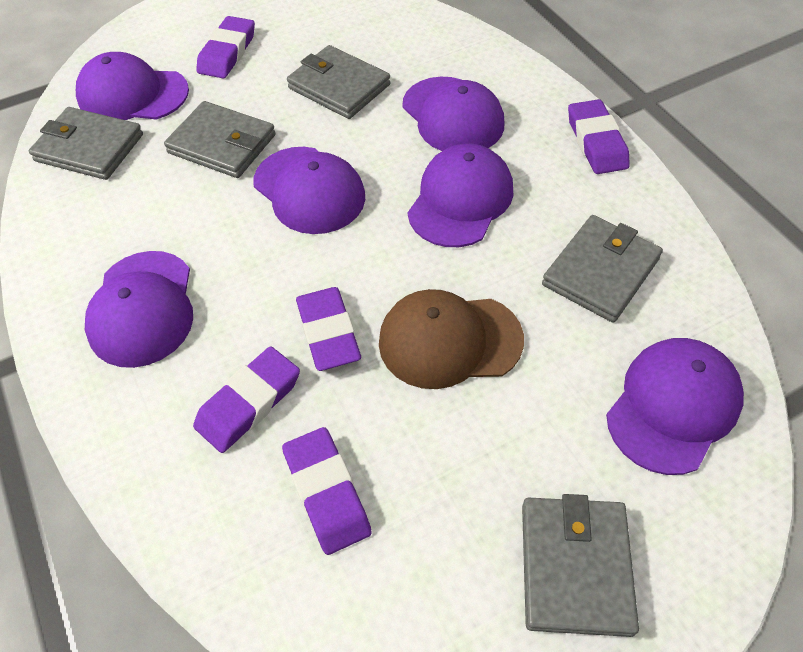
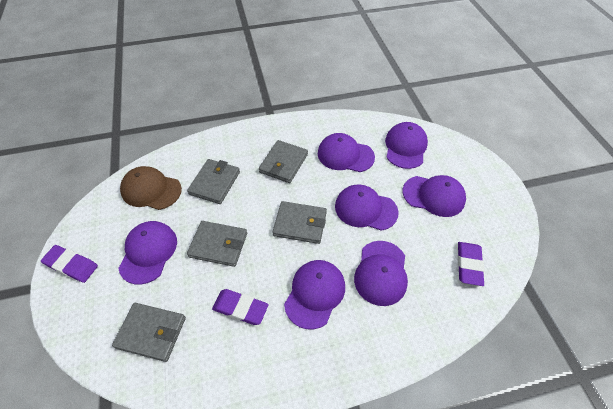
purple cap: 6 -> 7
purple eraser: 5 -> 3

